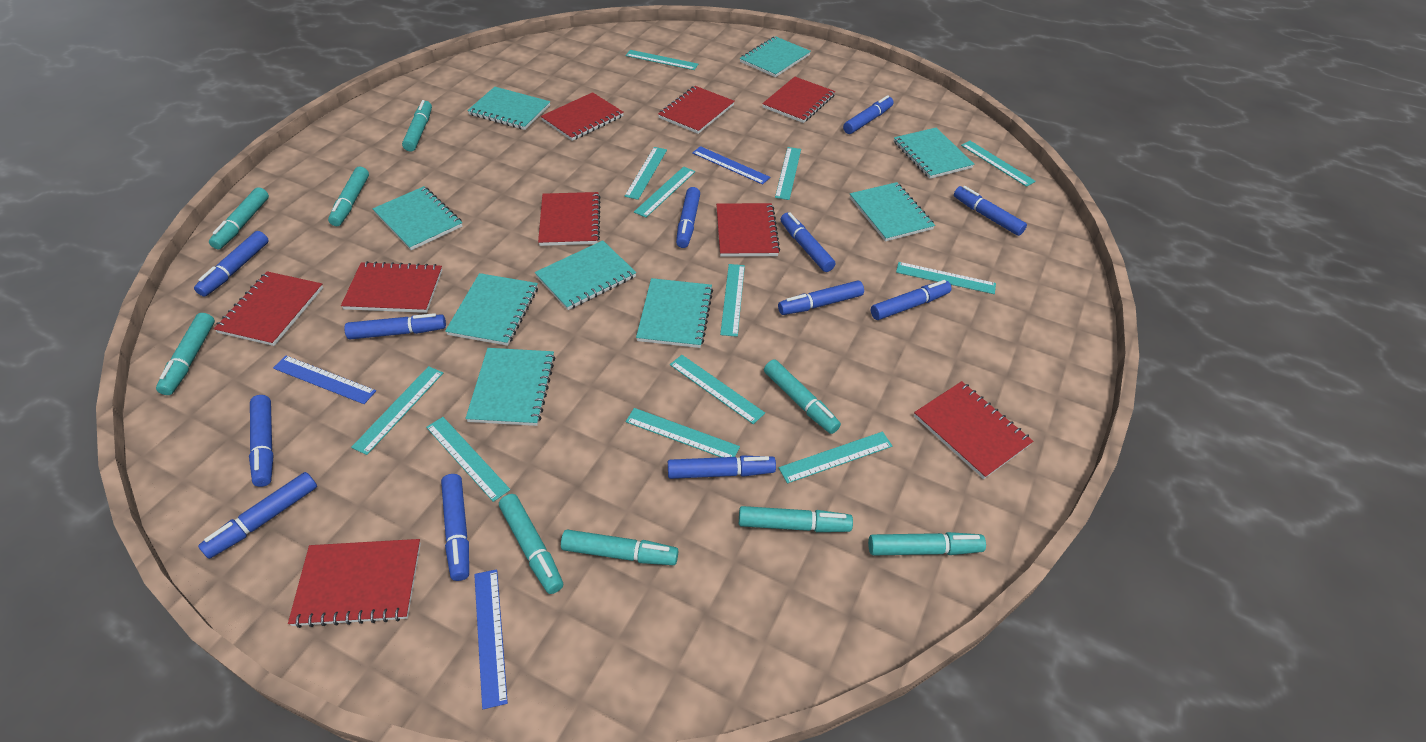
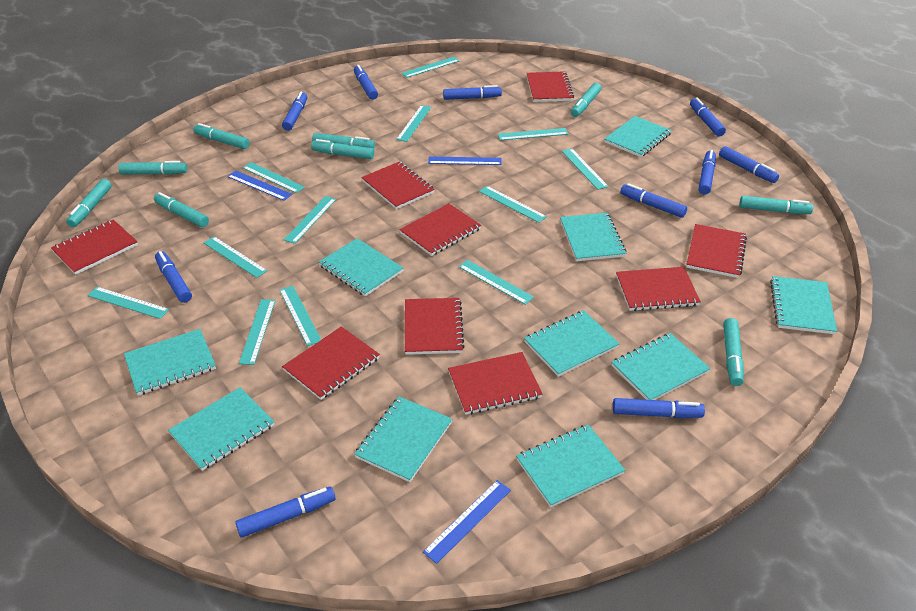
blue marker: 12 -> 10
turquoise notebook: 9 -> 10

